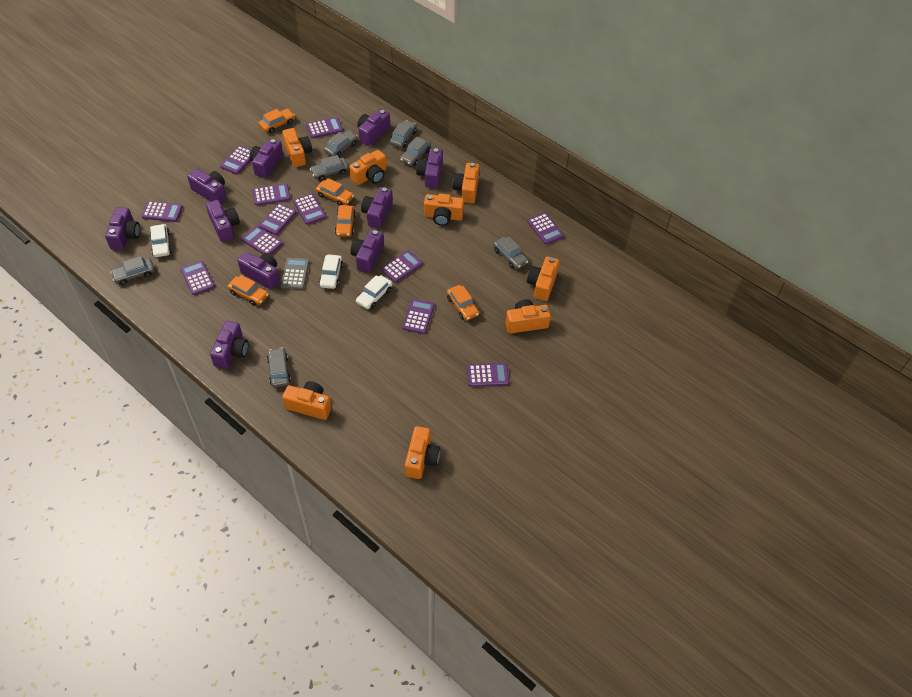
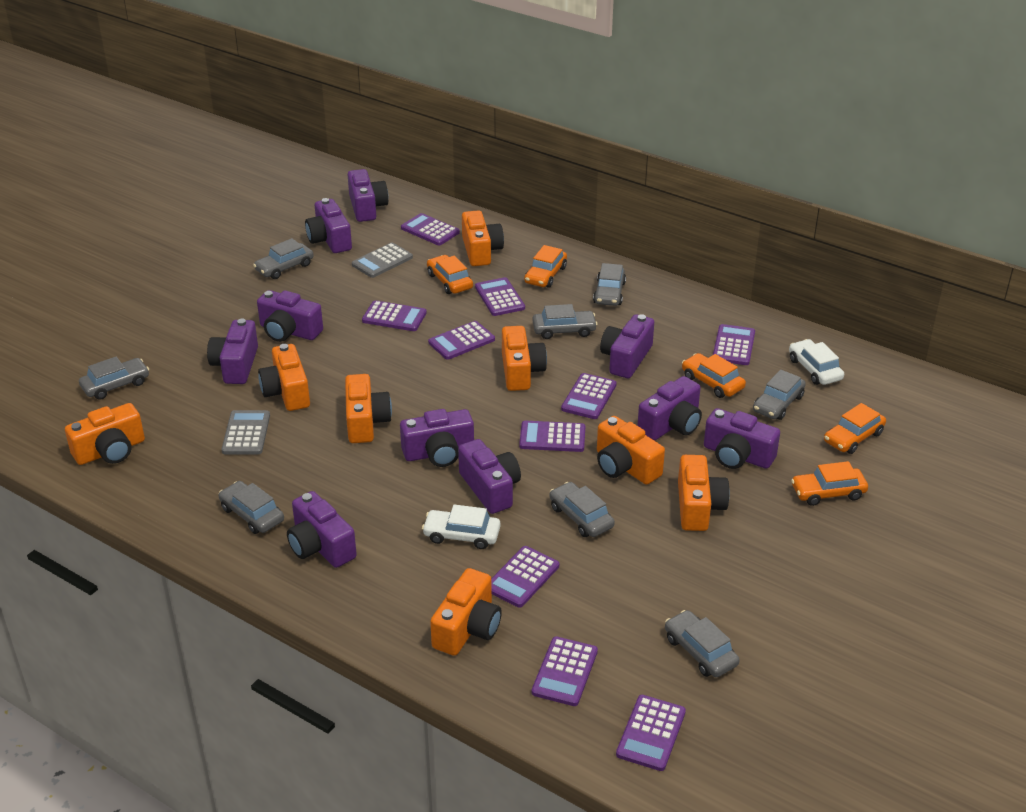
grey calculator: 1 -> 2
grey car: 7 -> 8
purple calculator: 12 -> 10
white car: 3 -> 2

